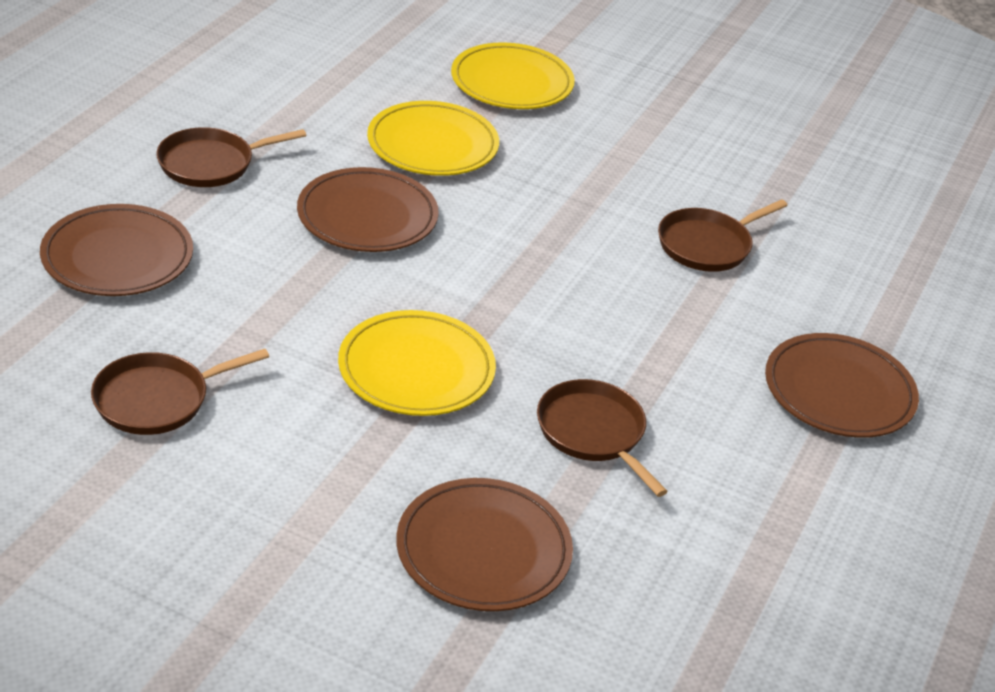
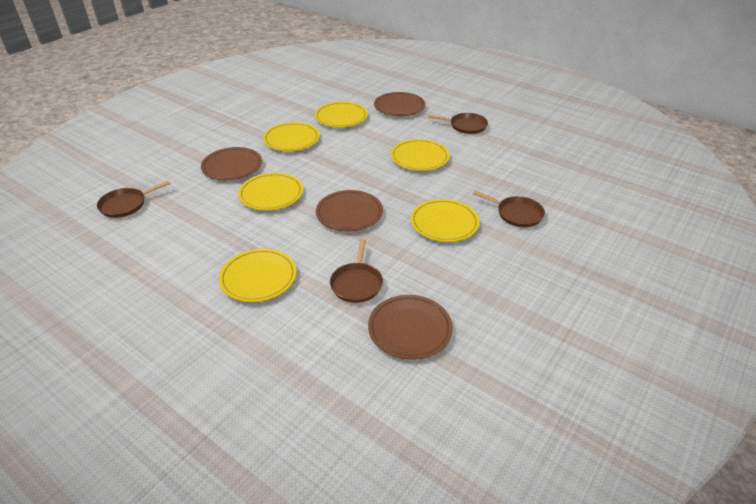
yellow plate: 3 -> 6

